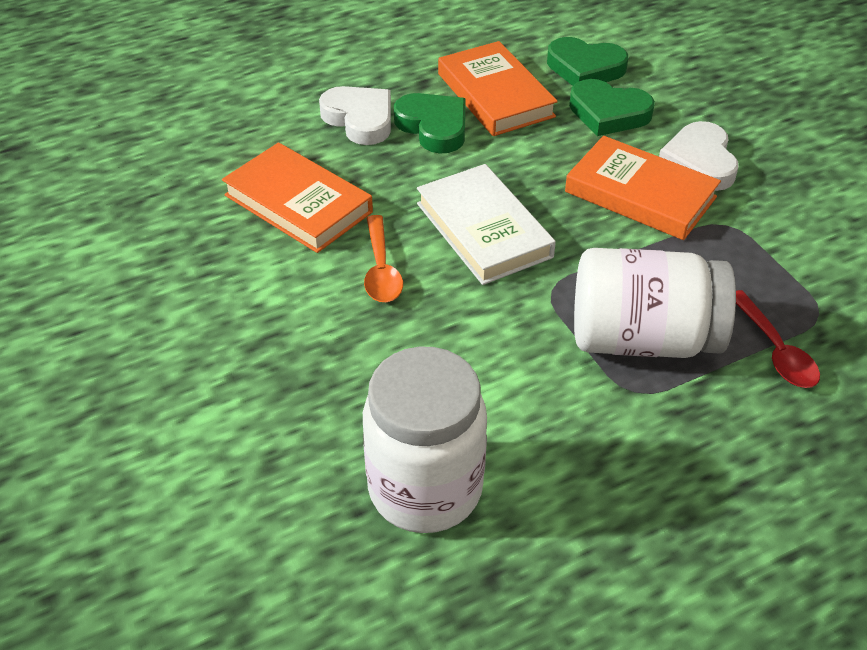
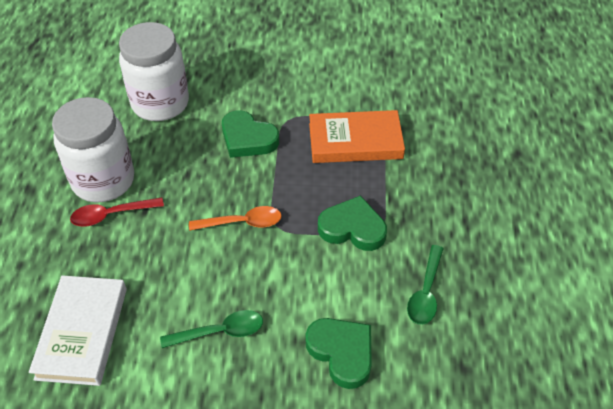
green spoon: 0 -> 2
orange book: 3 -> 1
white heart: 2 -> 0

